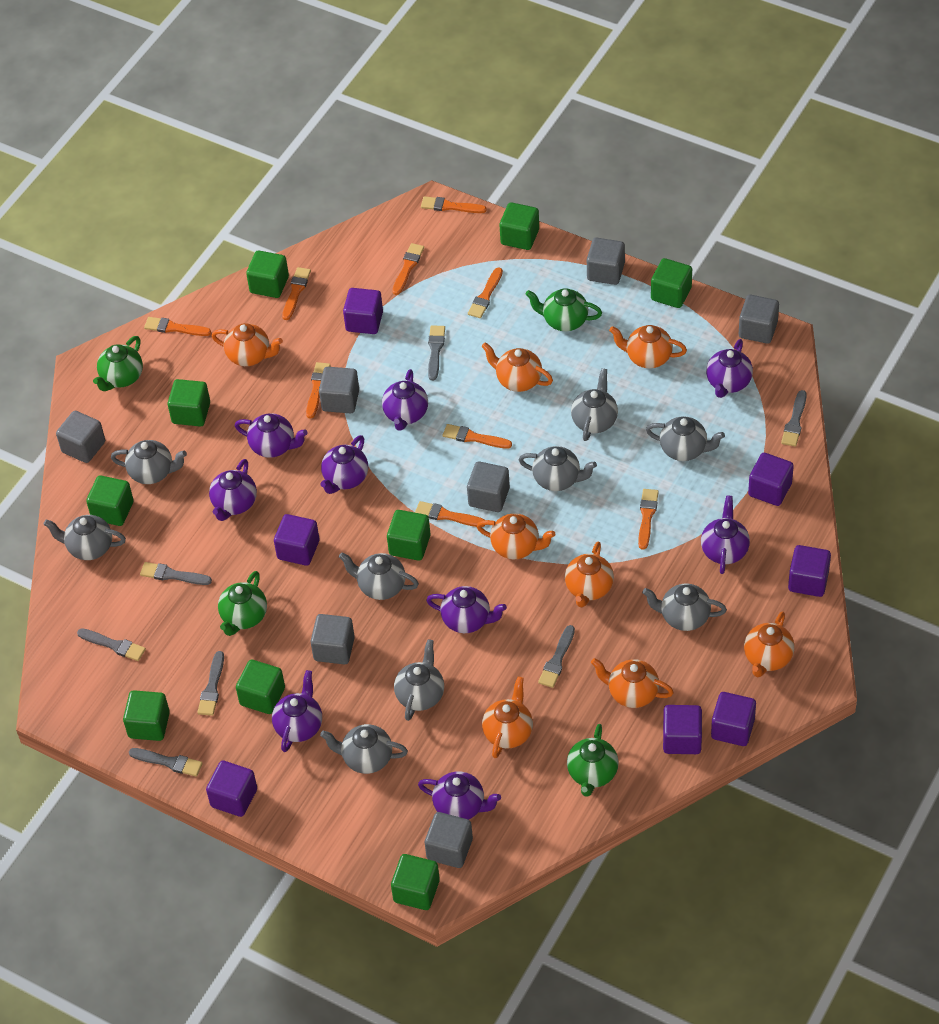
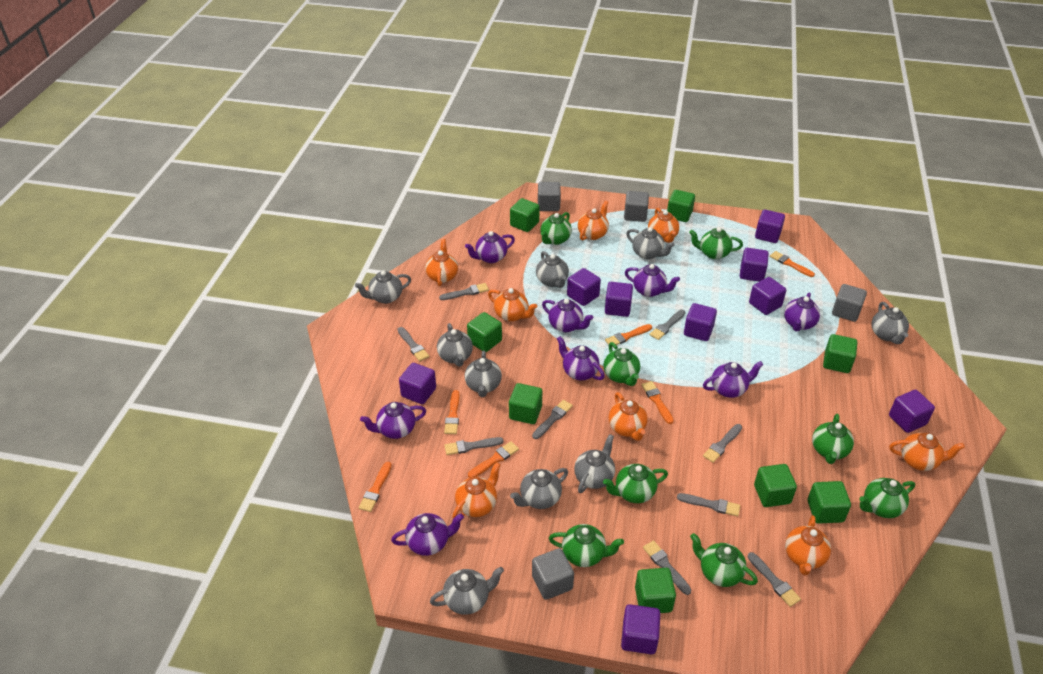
green cube: 9 -> 8
green teapot: 4 -> 8
grey brush: 7 -> 9
grey cube: 7 -> 4
orange brush: 9 -> 6
purple cube: 7 -> 9
purple teapot: 9 -> 8

